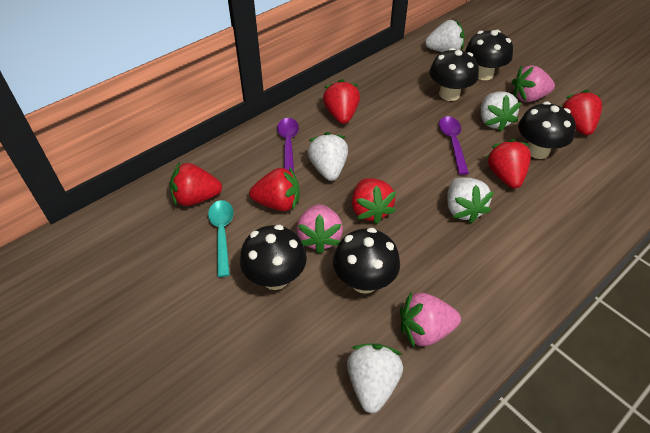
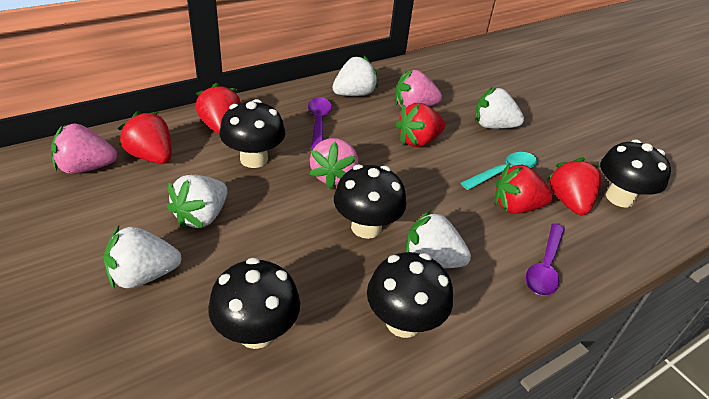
red strawberry: 6 -> 5

